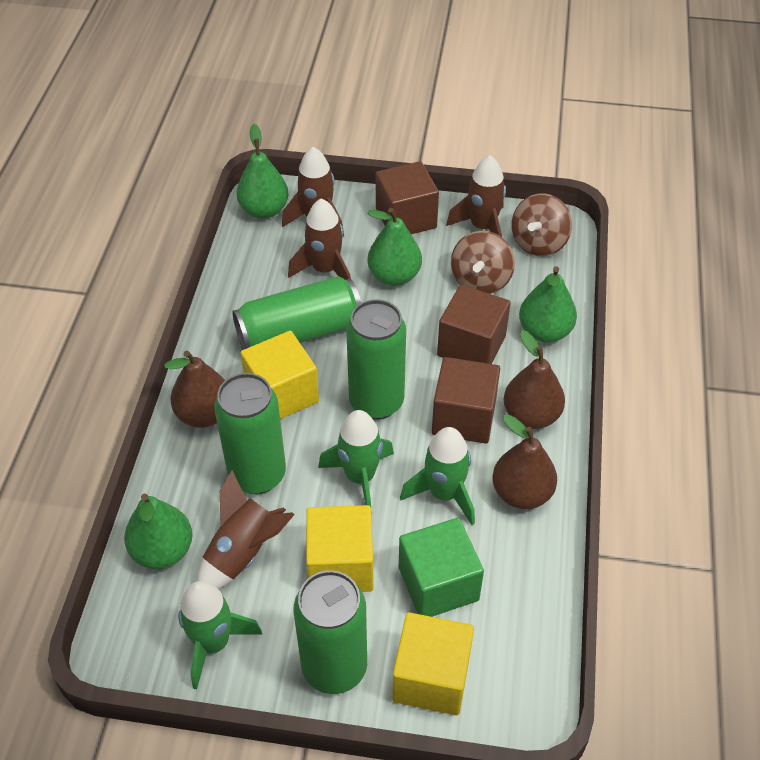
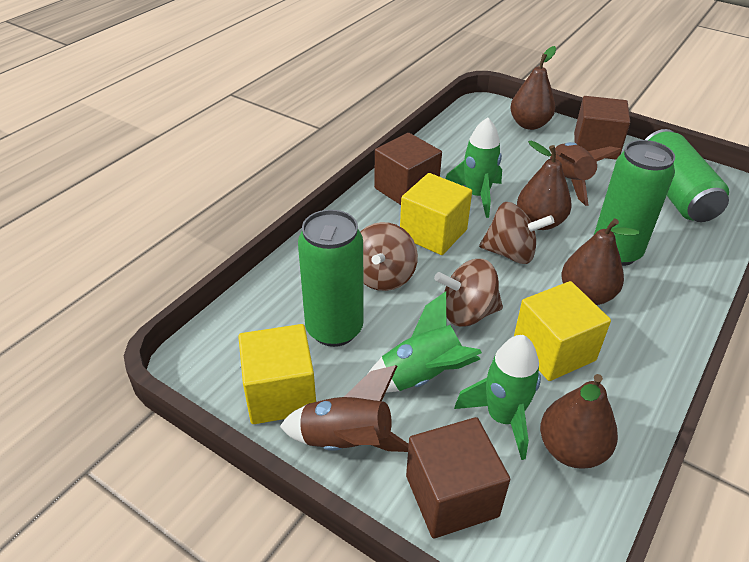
brown pear: 3 -> 4
brown rocket: 4 -> 2
brown spinning top: 2 -> 3
green can: 4 -> 3
green cube: 1 -> 0
green pear: 4 -> 0

